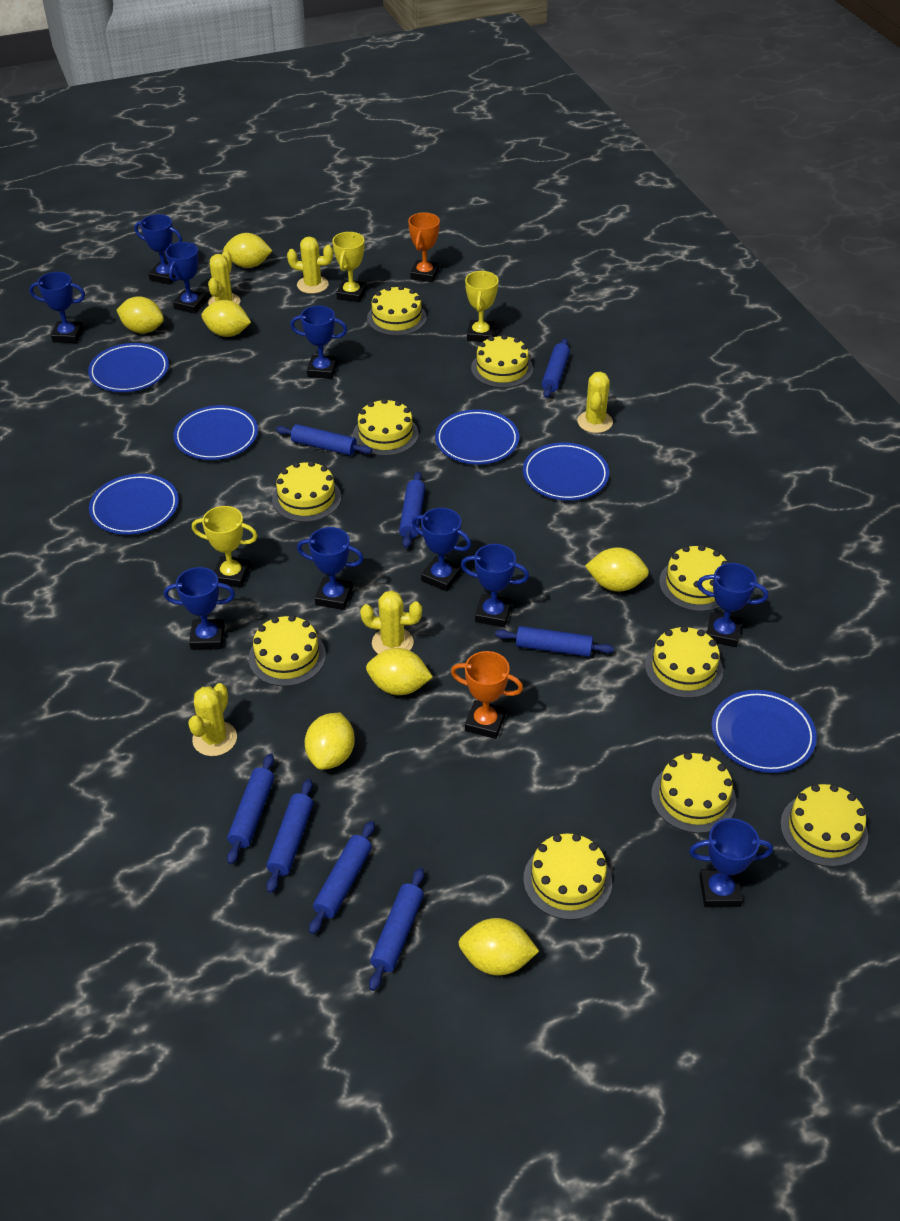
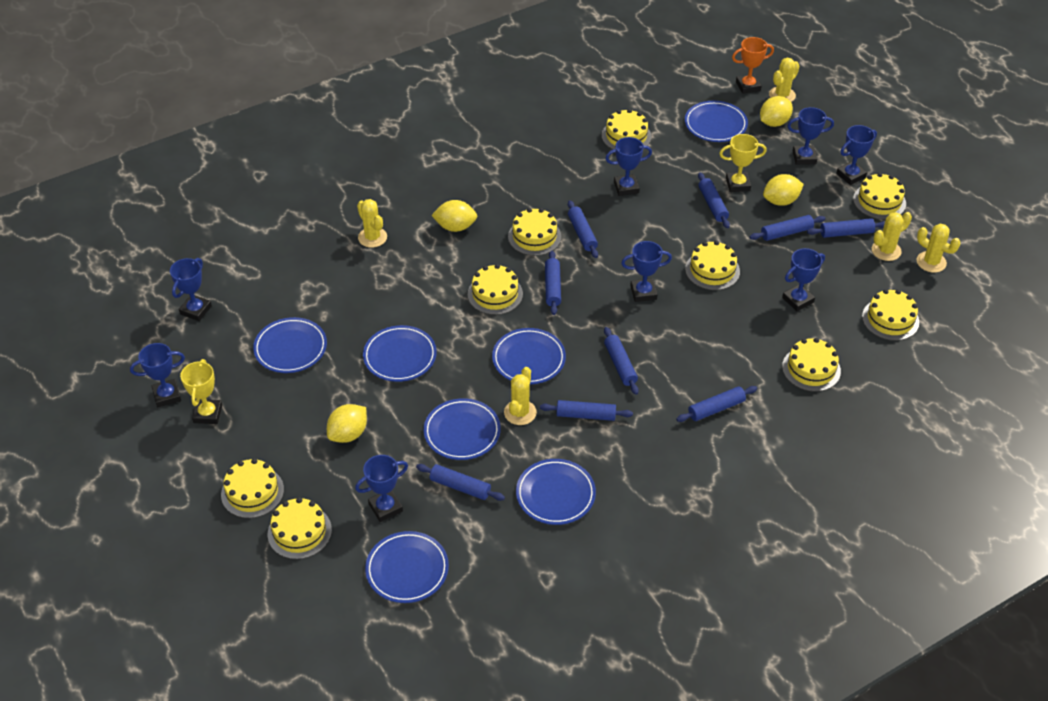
blue plate: 6 -> 7
blue rolling pin: 8 -> 9
blue trophy: 10 -> 8
orange trophy: 2 -> 1
yellow cake: 10 -> 9
yellow lemon: 7 -> 4
yellow trophy: 3 -> 2

